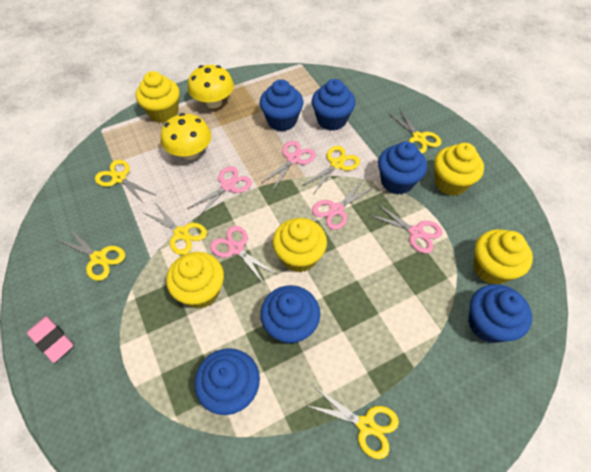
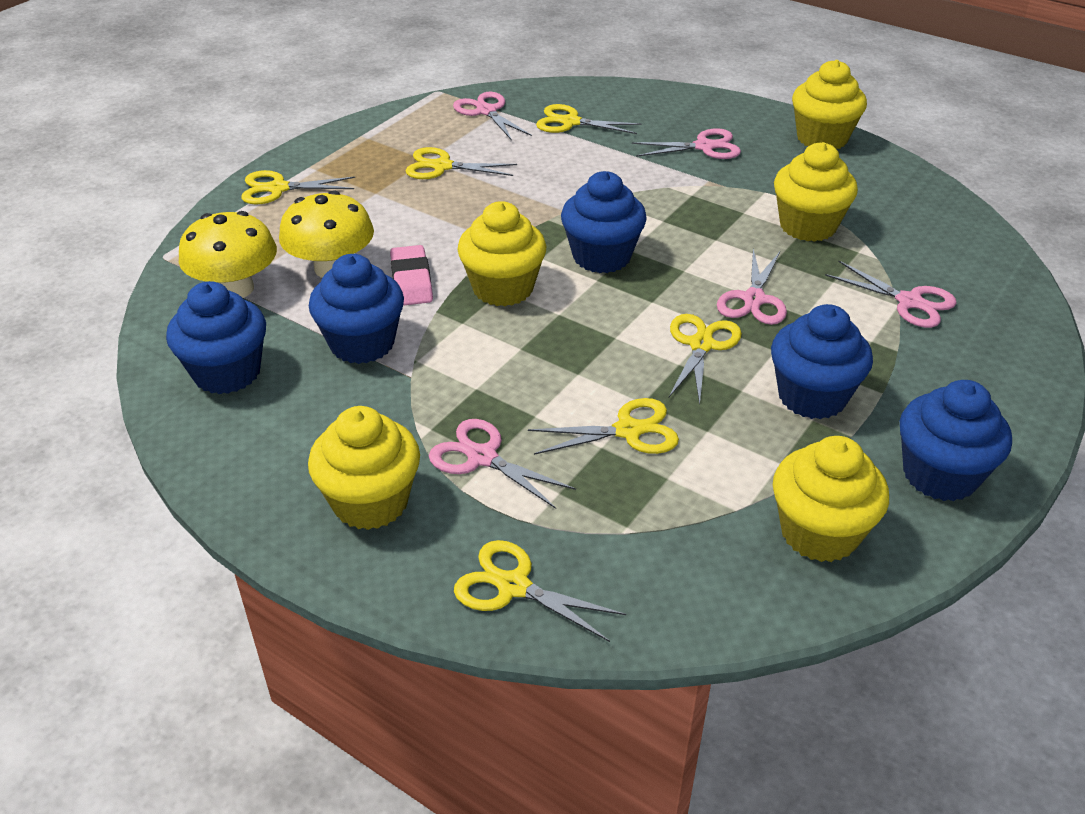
blue cupcake: 6 -> 5

